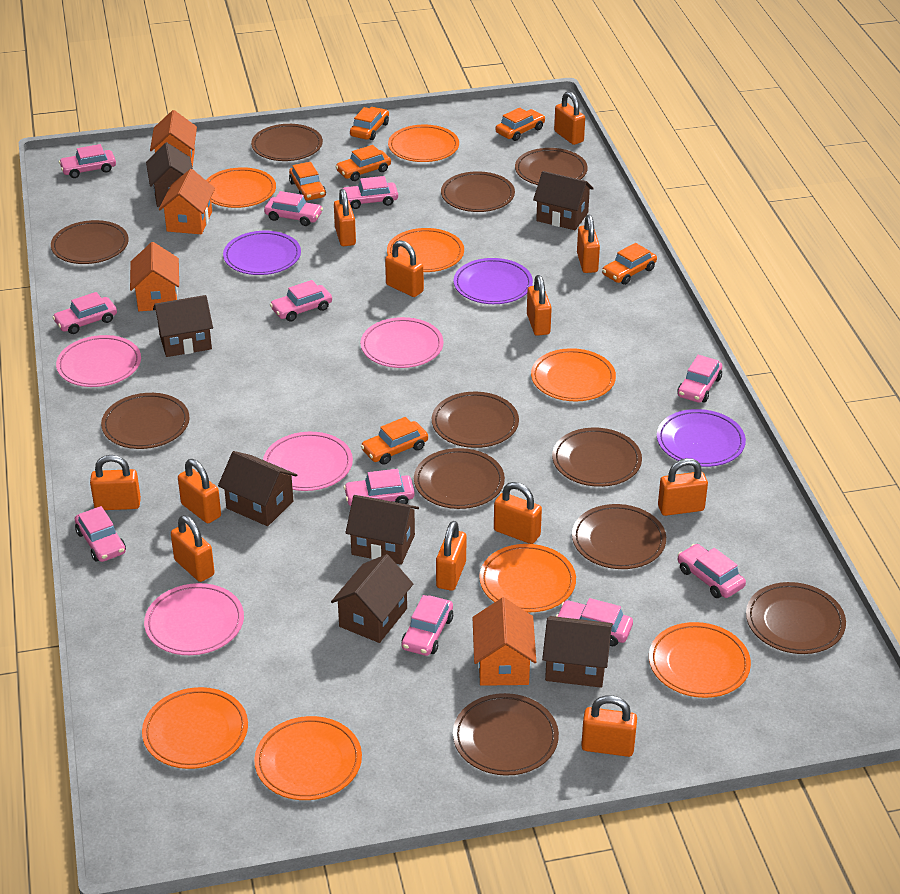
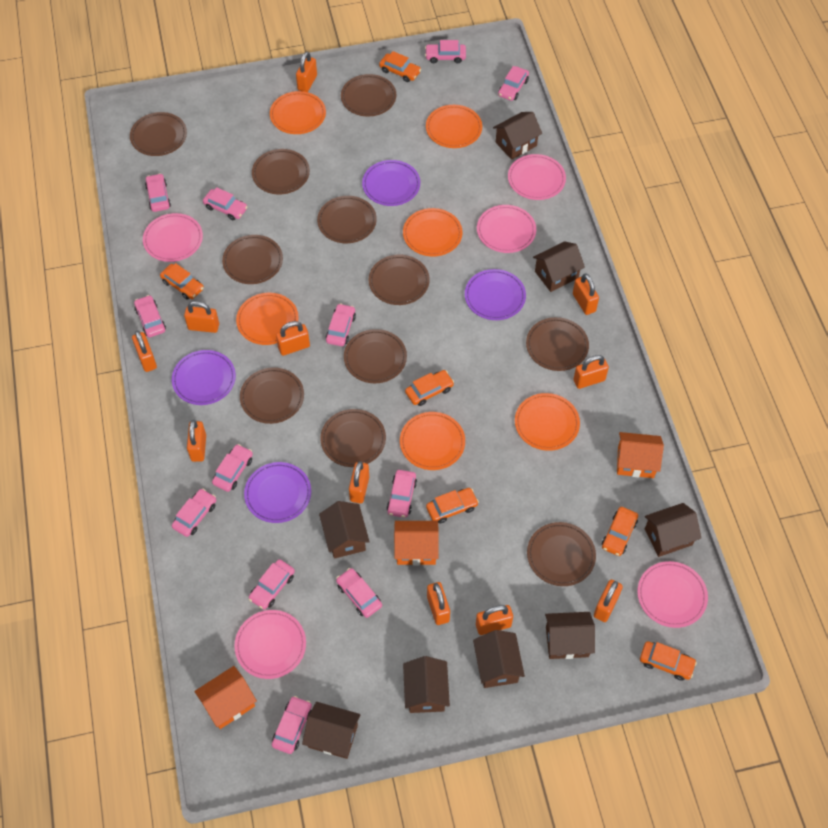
brown house: 7 -> 8
orange house: 4 -> 3
orange padlock: 12 -> 11
orange plate: 8 -> 6
pink car: 11 -> 12
pink plate: 4 -> 5
purple plate: 3 -> 4

